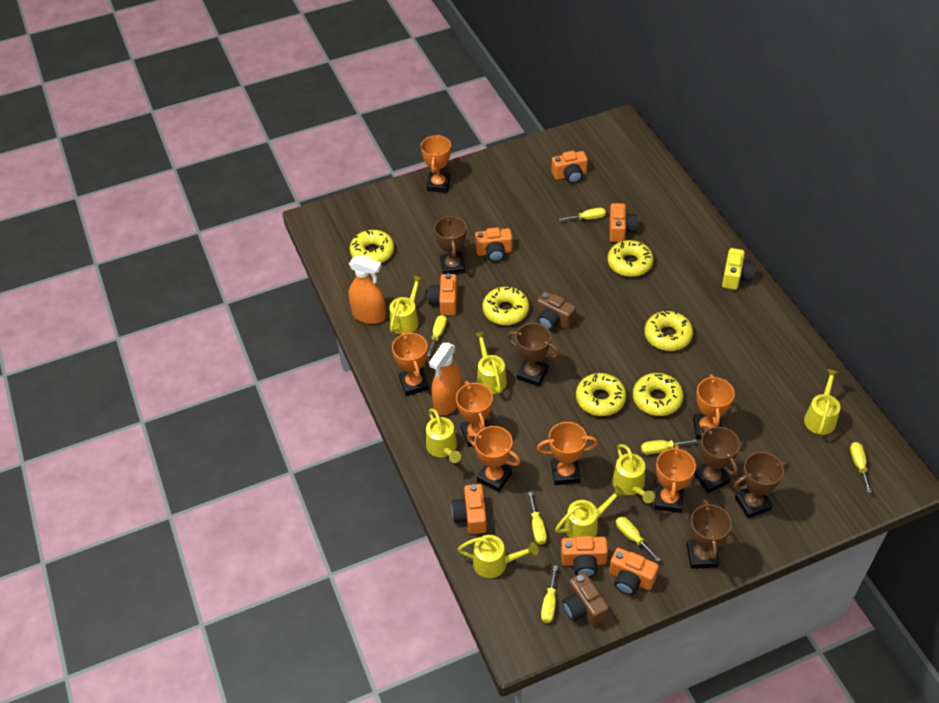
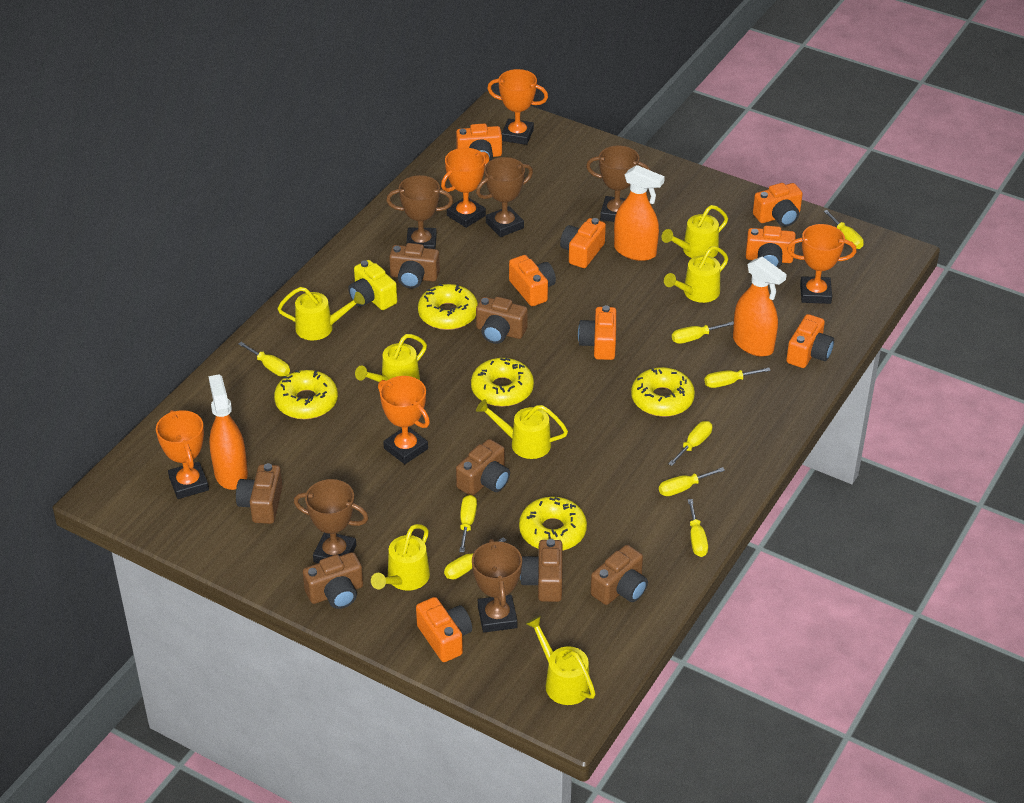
brown camera: 2 -> 7
orange camera: 7 -> 8
orange spray bottle: 2 -> 3
orange trophy: 7 -> 5
yellow donut: 6 -> 5
yellow screwdriver: 7 -> 9

